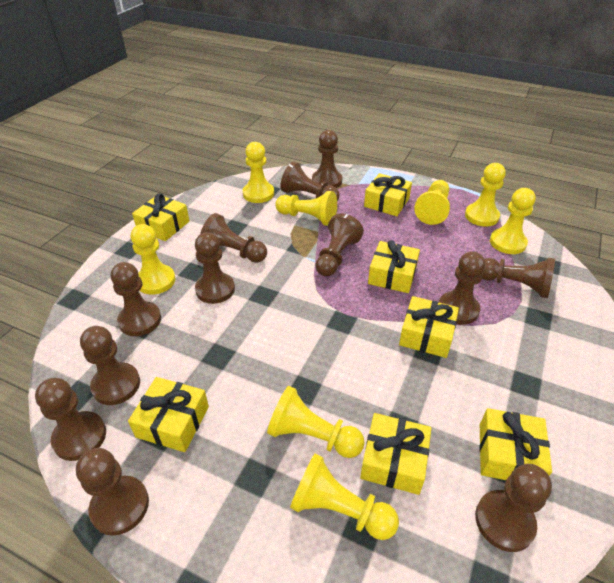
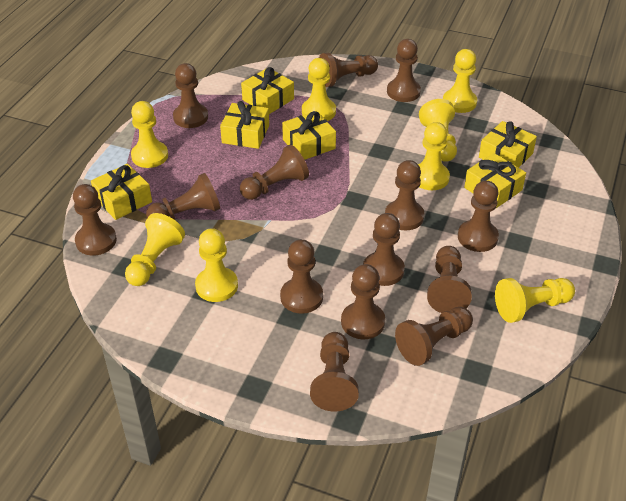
brown pawn: 12 -> 14
yellow gift: 7 -> 6

